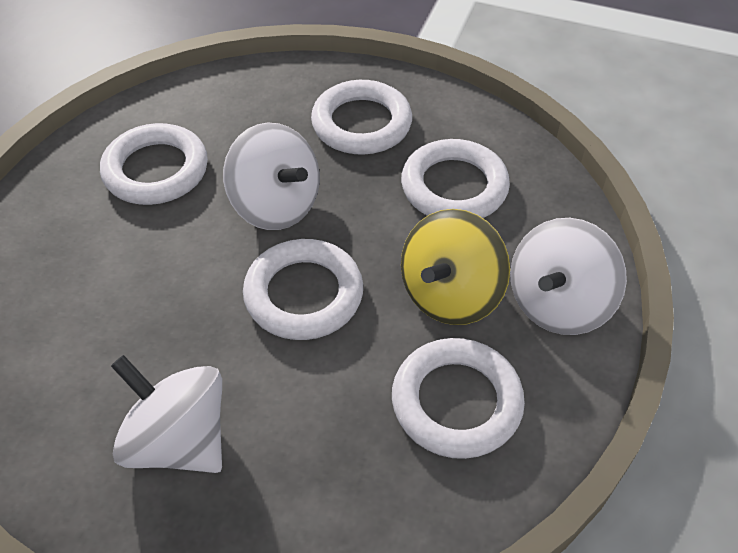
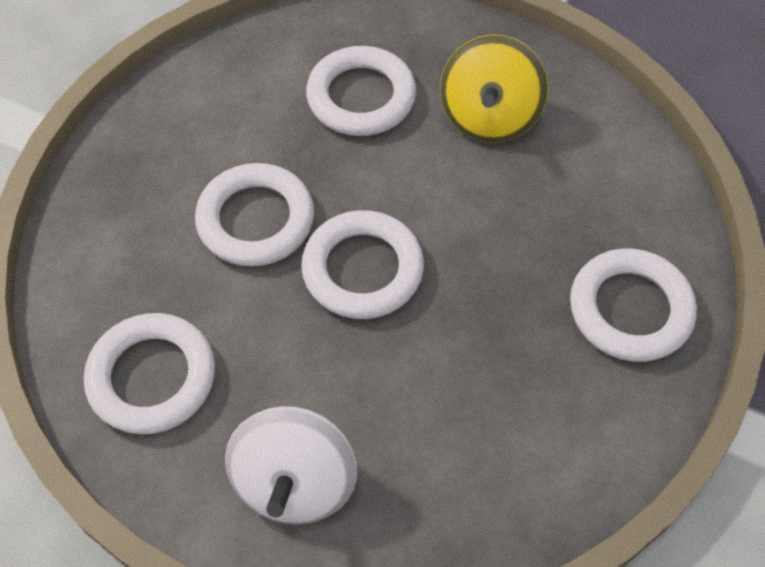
white spinning top: 3 -> 1

